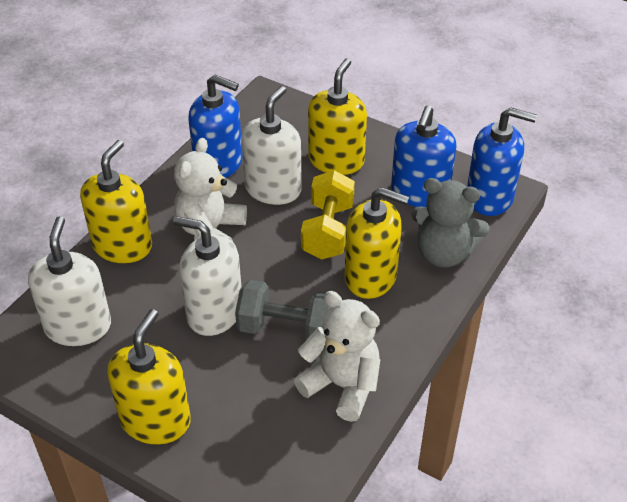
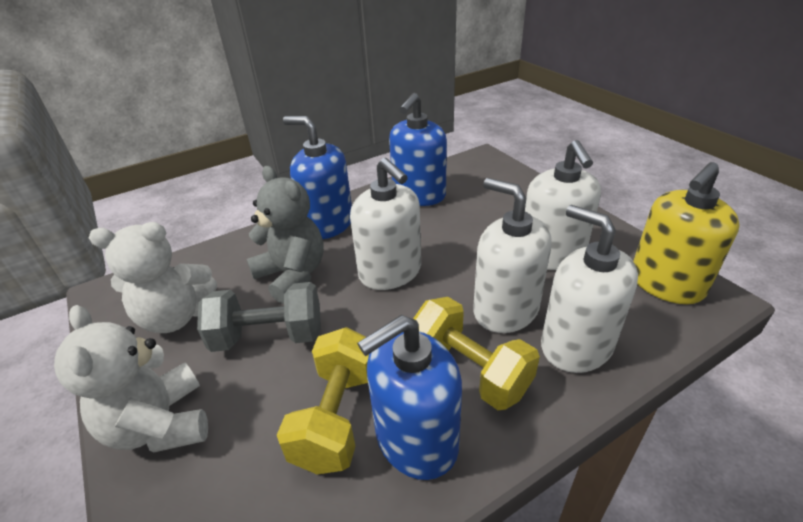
white soap dispenser: 3 -> 4
yellow dumbbell: 1 -> 2
yellow soap dispenser: 4 -> 1

